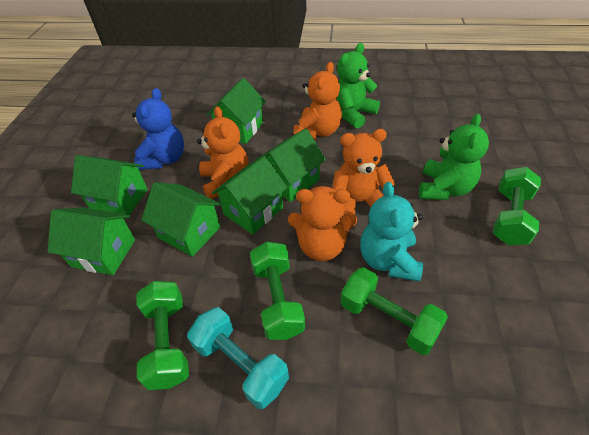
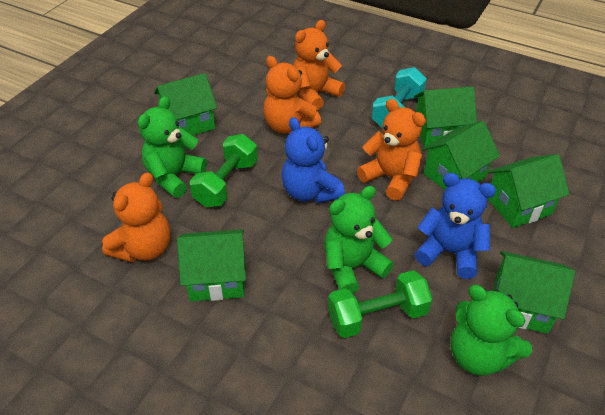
blue teddy bear: 1 -> 2
green dumbbell: 4 -> 2
green teddy bear: 2 -> 3
turquoise teddy bear: 1 -> 0

